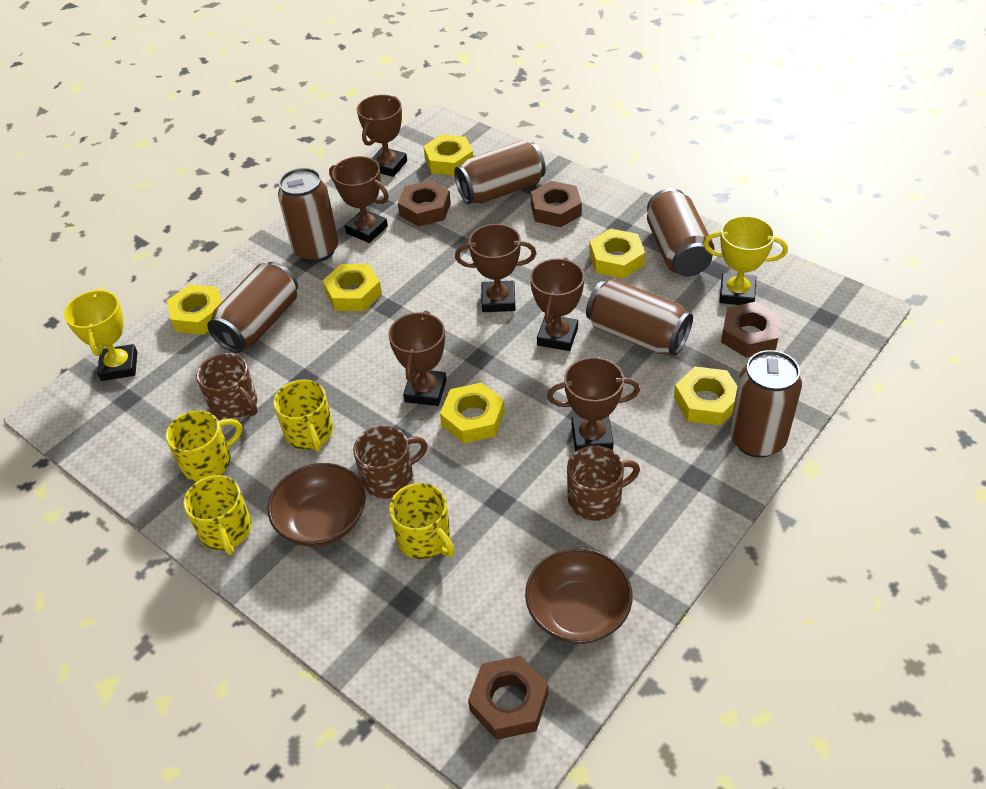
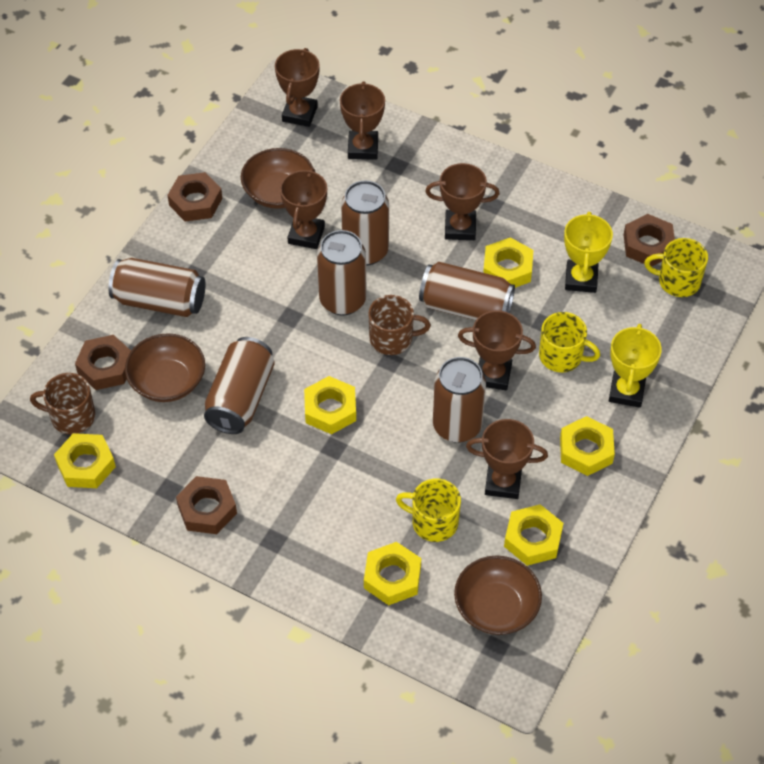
brown bowl: 2 -> 3
brown mug: 3 -> 2
yellow mug: 4 -> 3

